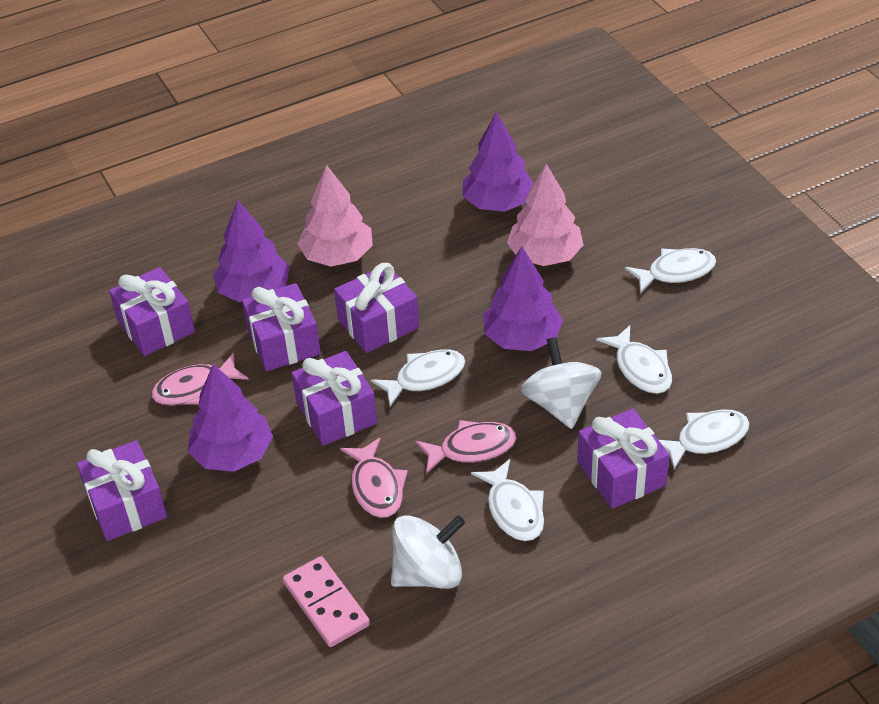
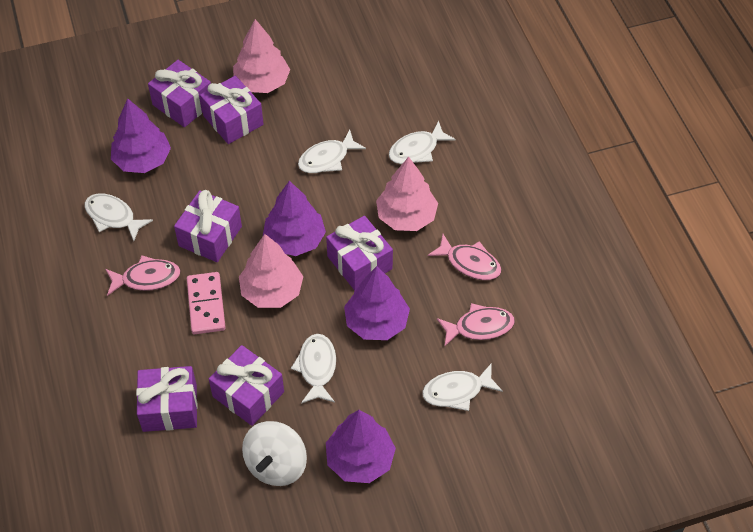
pink tree: 2 -> 3
white spinning top: 2 -> 1

